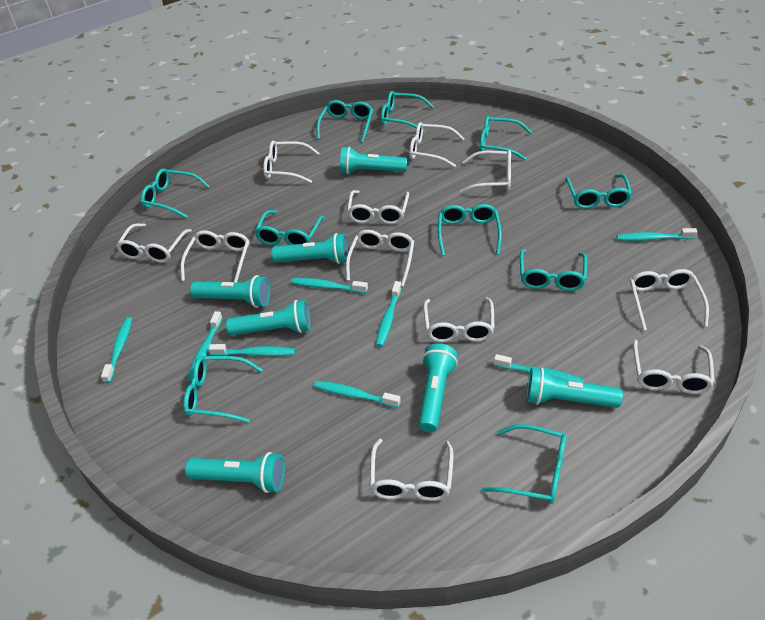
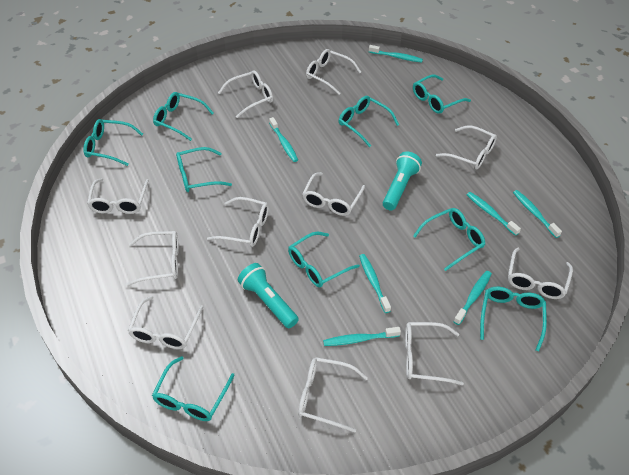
turquoise flashlight: 7 -> 2
turquoise glasses: 10 -> 9
turquoise toothbrush: 8 -> 7

